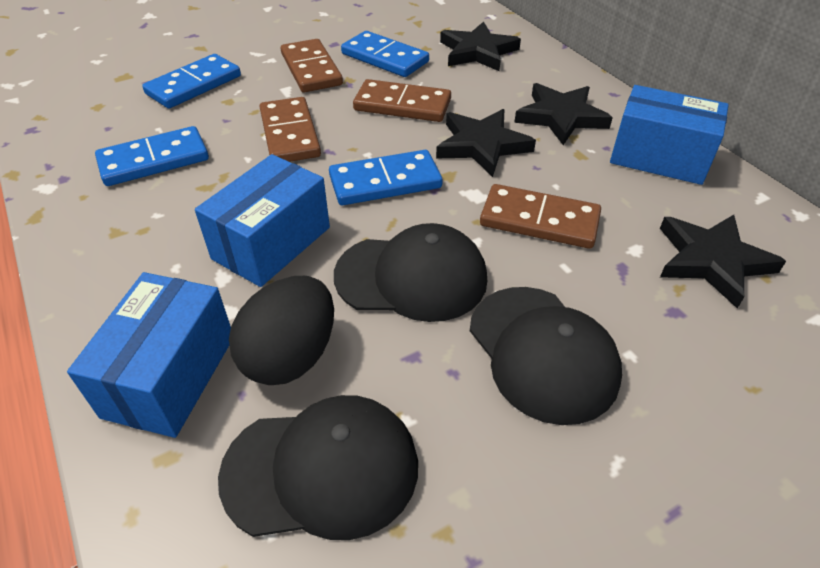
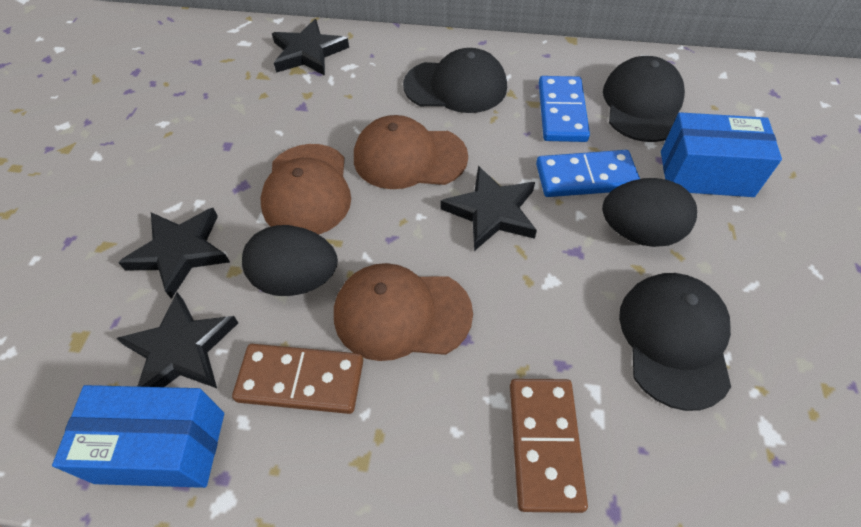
black egg: 1 -> 2
blue box: 3 -> 2
blue domino: 4 -> 2
brown cap: 0 -> 3
brown domino: 4 -> 2

